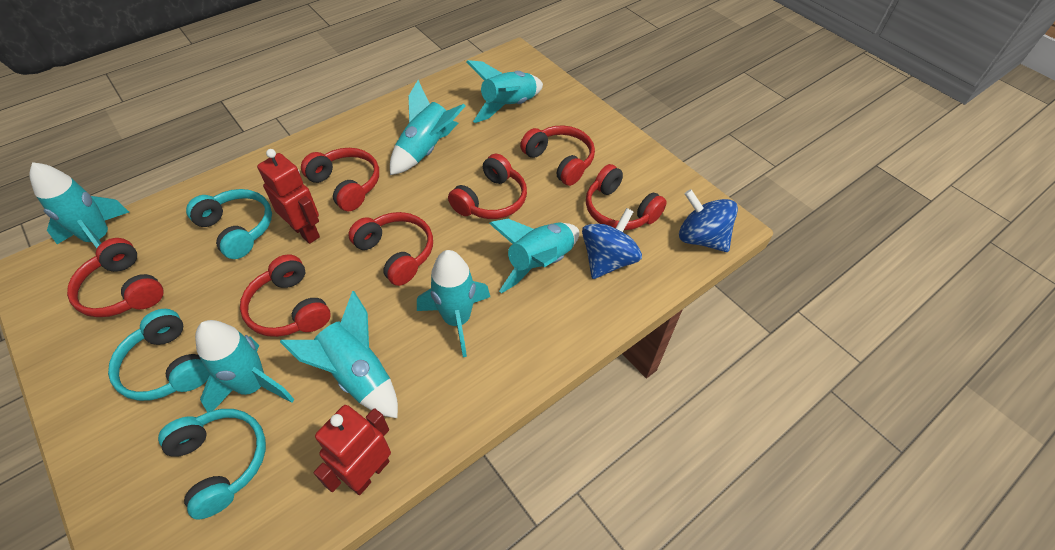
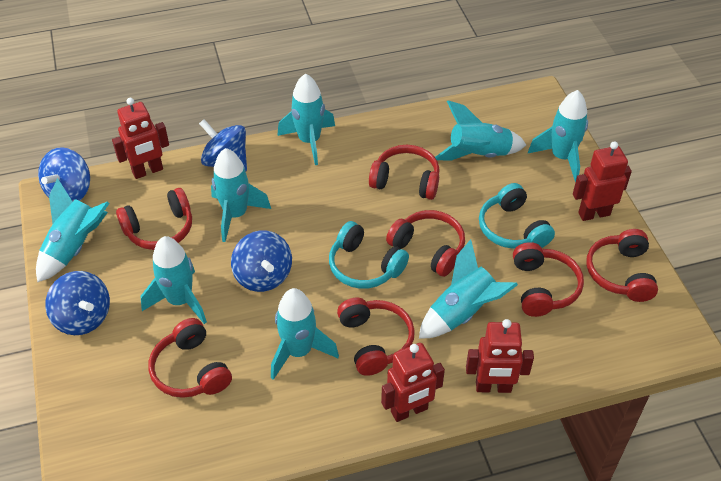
blue spinning top: 2 -> 4
red robot: 2 -> 4
turquoise headphones: 3 -> 2
turquoise rocket: 7 -> 8

